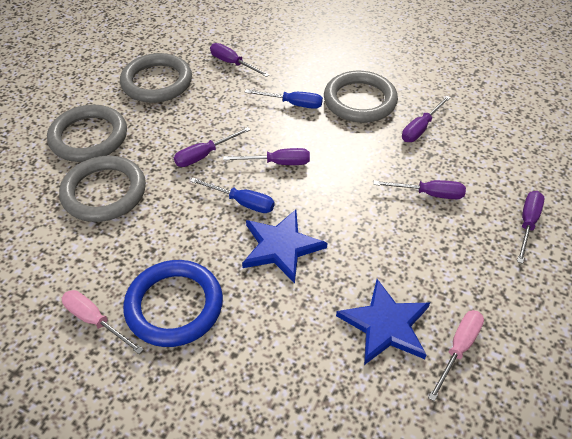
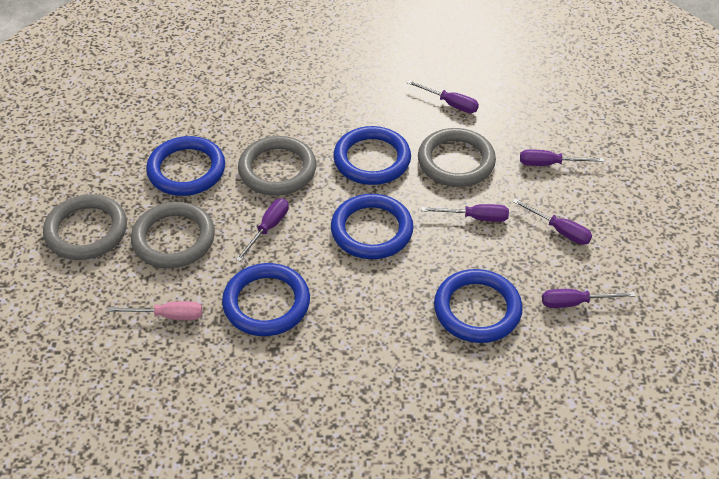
blue ring: 1 -> 5
blue screwdriver: 2 -> 0
blue star: 2 -> 0
pink screwdriver: 2 -> 1

